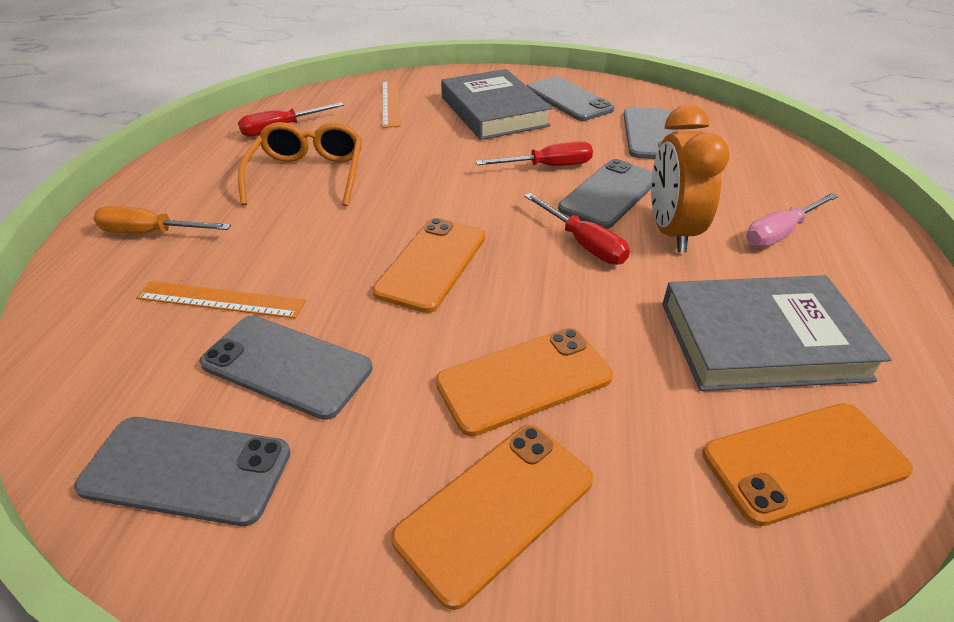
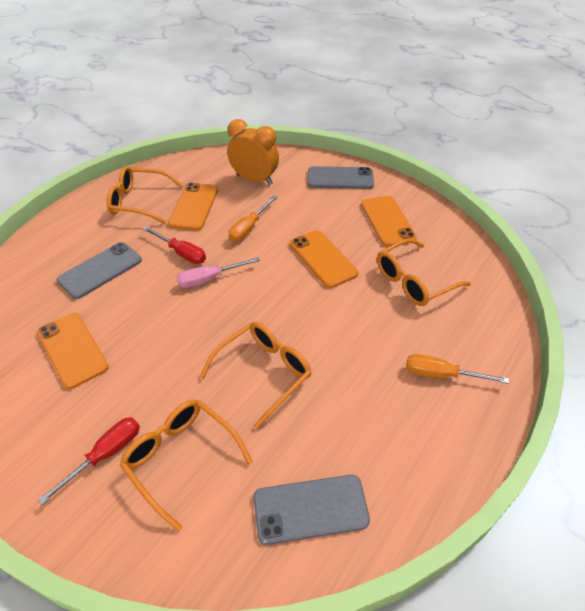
grey book: 2 -> 0
grey phone: 5 -> 3
orange glasses: 1 -> 4
orange ruler: 2 -> 0
orange screwdriver: 1 -> 2
red screwdriver: 3 -> 2

